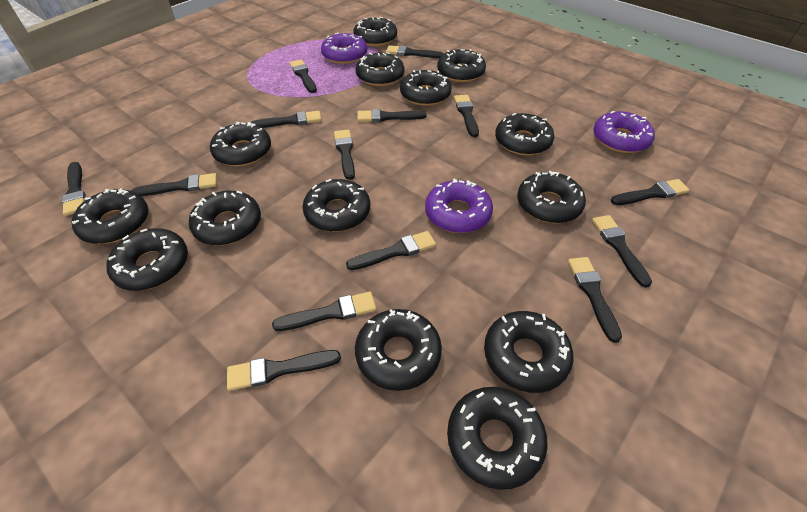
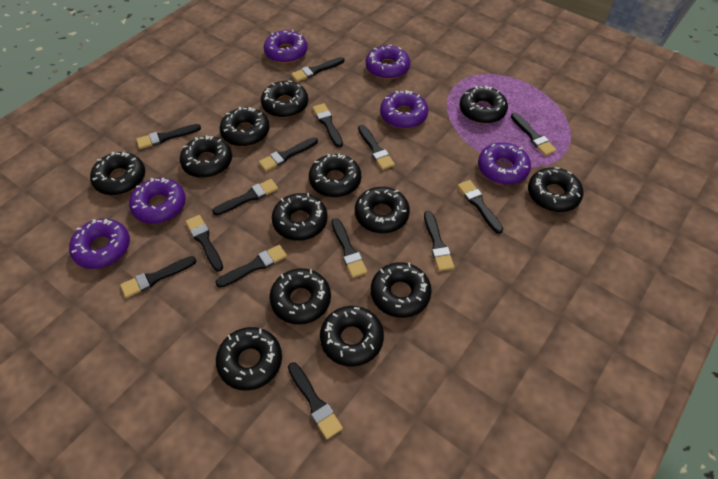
black donut: 14 -> 13
purple donut: 3 -> 6

